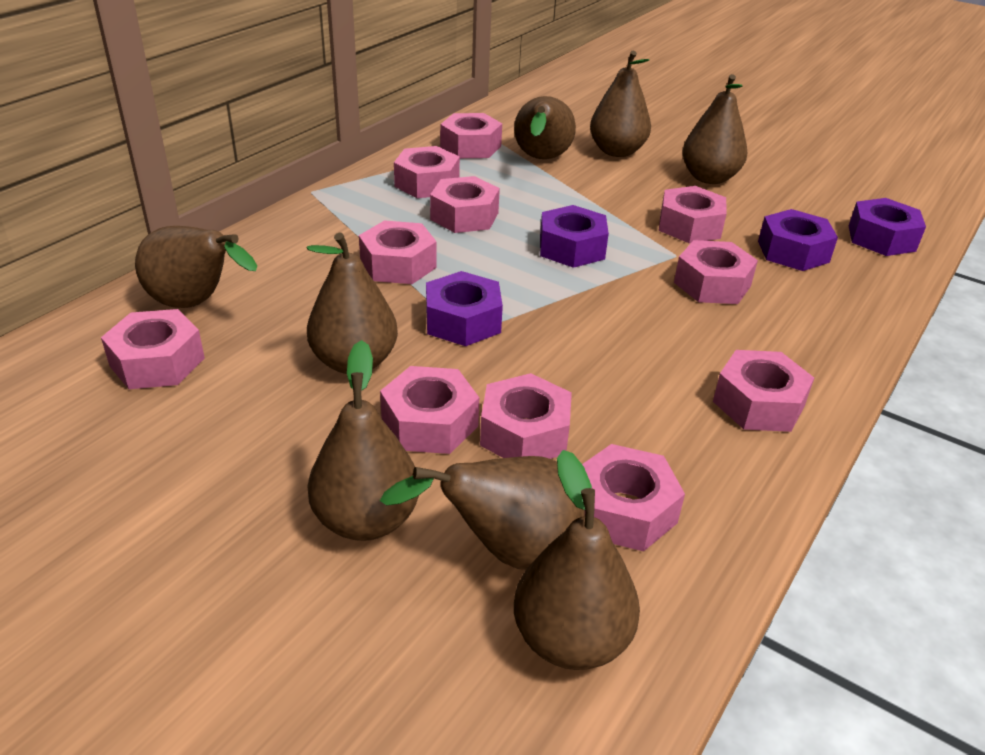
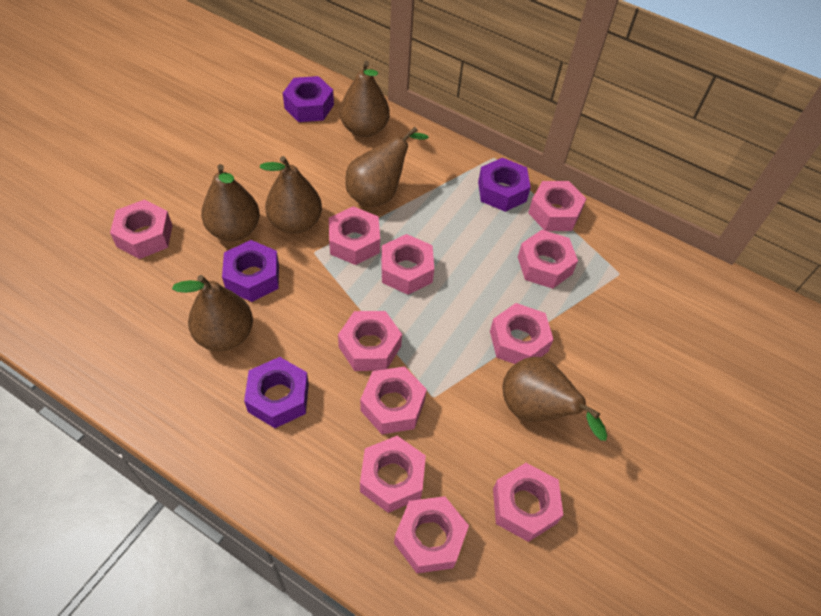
brown pear: 8 -> 6

